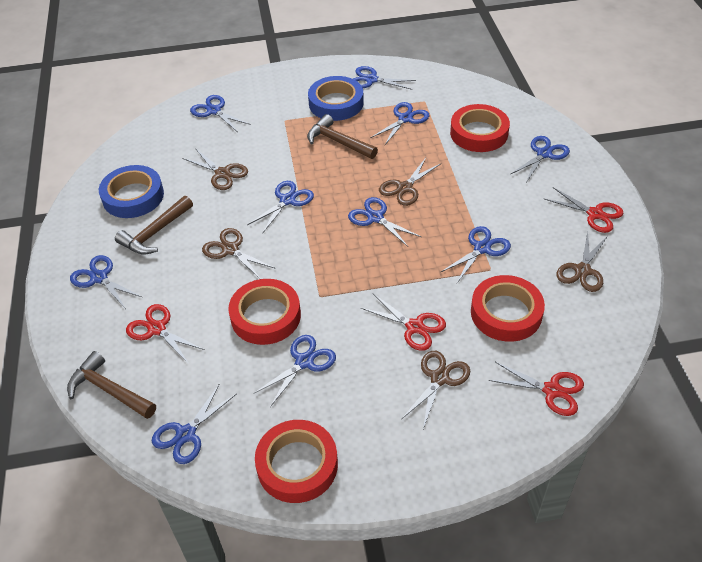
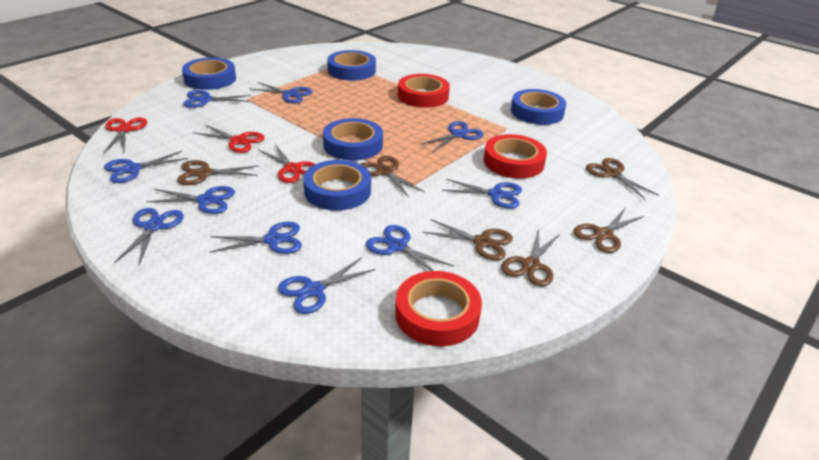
blue tape: 2 -> 5
brown hammer: 3 -> 0
brown scissors: 5 -> 6
red scissors: 4 -> 3
red tape: 4 -> 3

